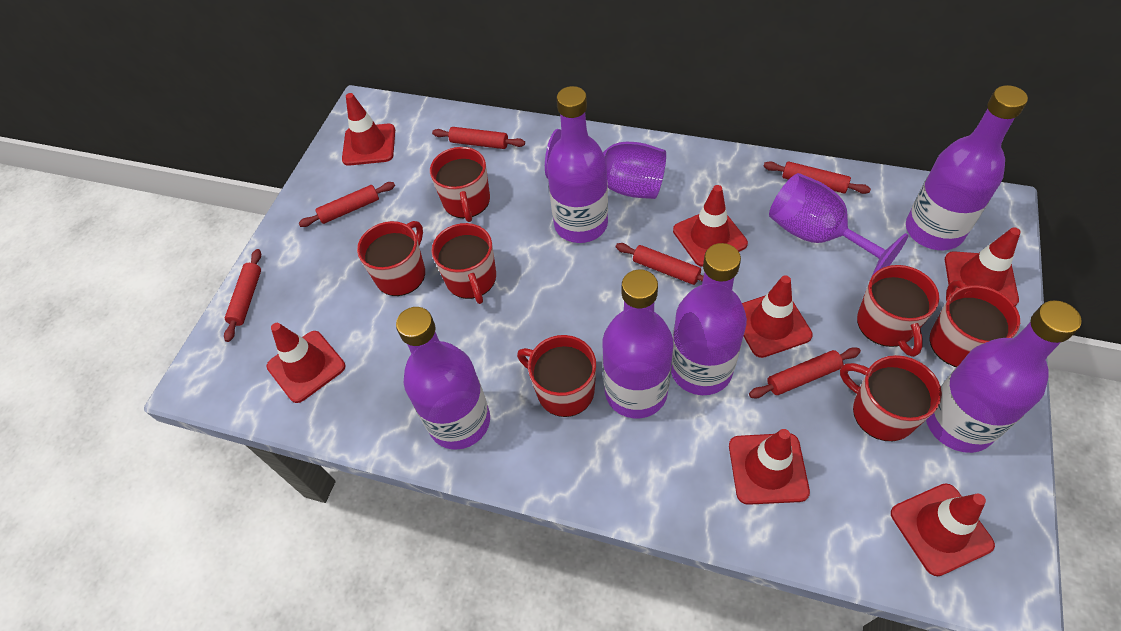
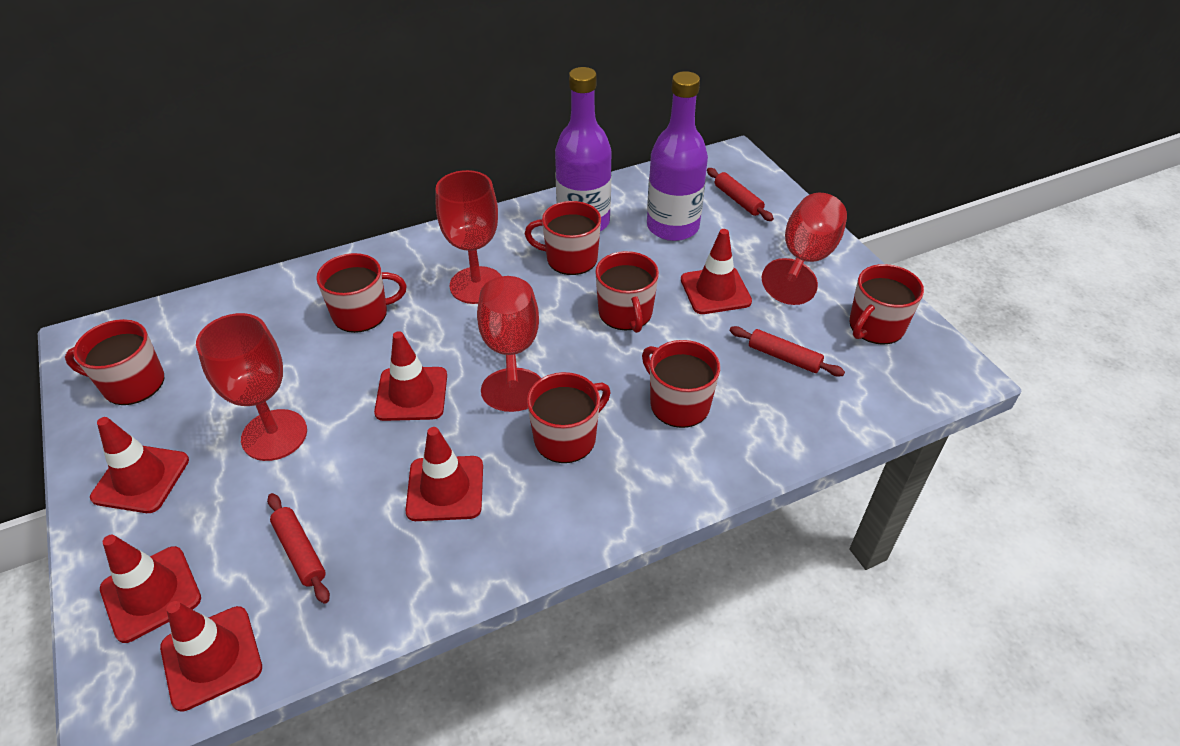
purple bottle: 6 -> 2
purple goblet: 2 -> 0
red goblet: 0 -> 4
red rolling pin: 6 -> 3
red traffic cone: 7 -> 6

